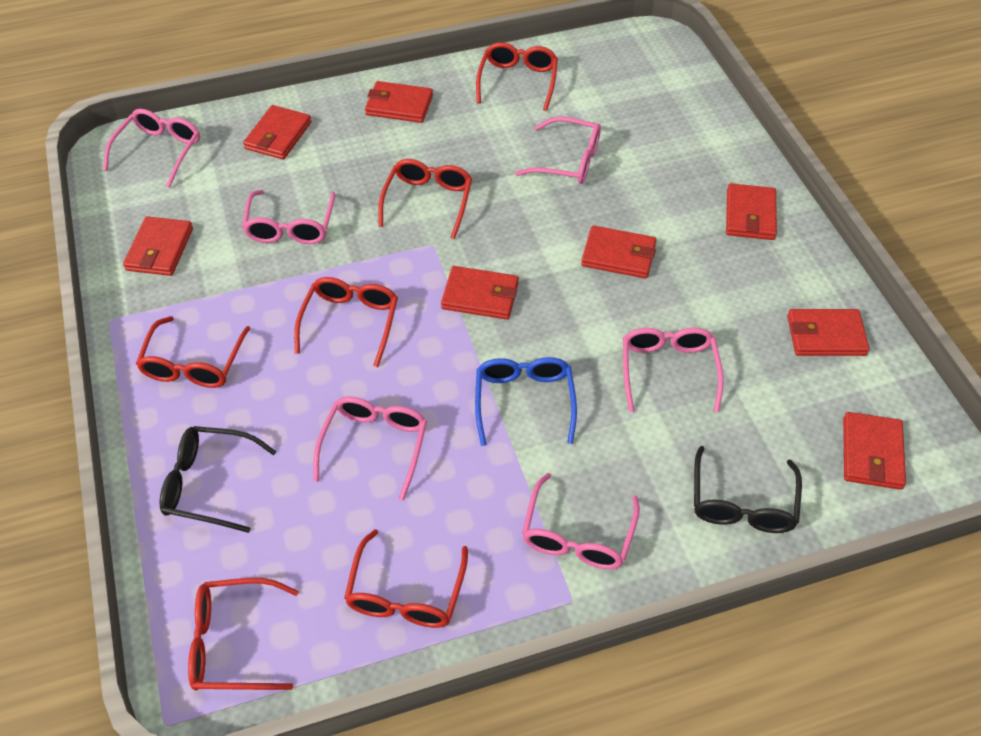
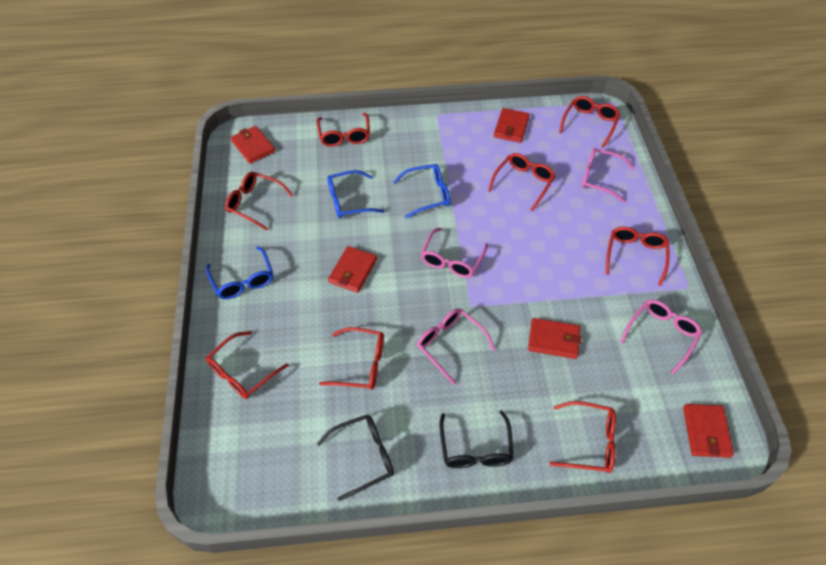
blue glasses: 1 -> 3
pink glasses: 6 -> 4
red glasses: 6 -> 8
red wallet: 8 -> 5

